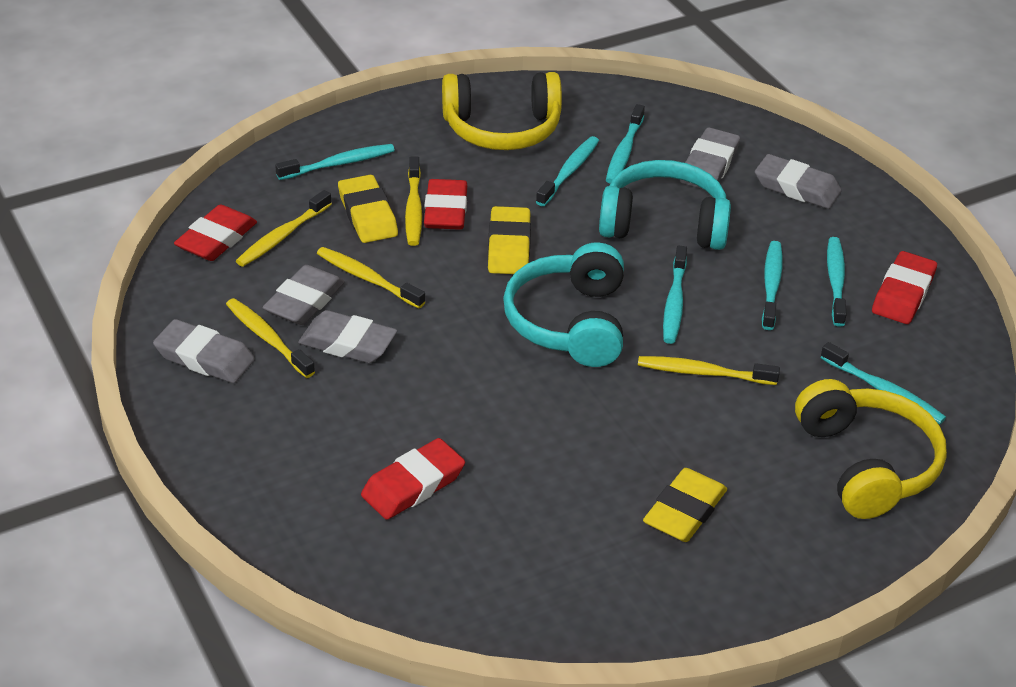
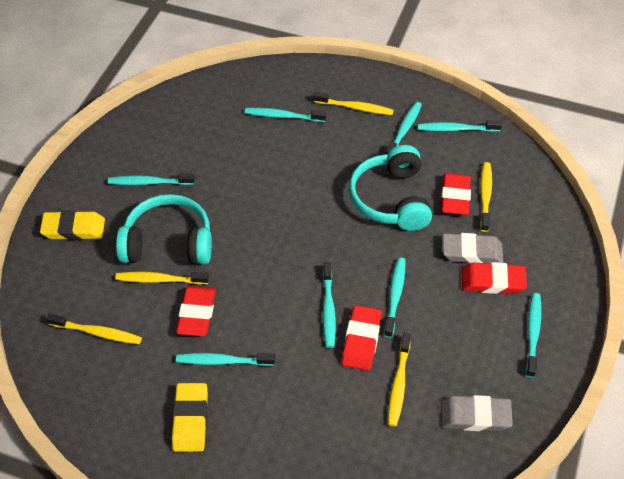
grey eraser: 5 -> 2
turquoise toothbrush: 7 -> 8
yellow eraser: 3 -> 2
yellow headphones: 2 -> 0

